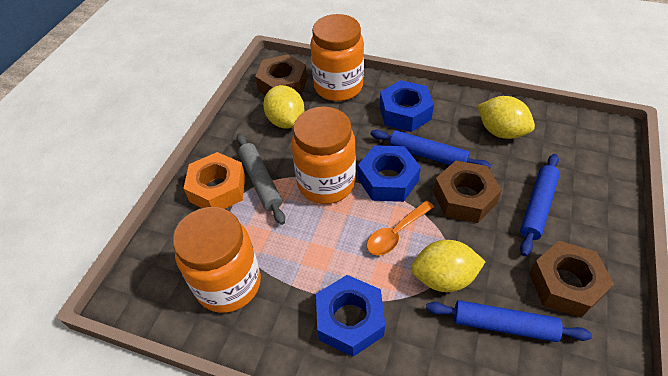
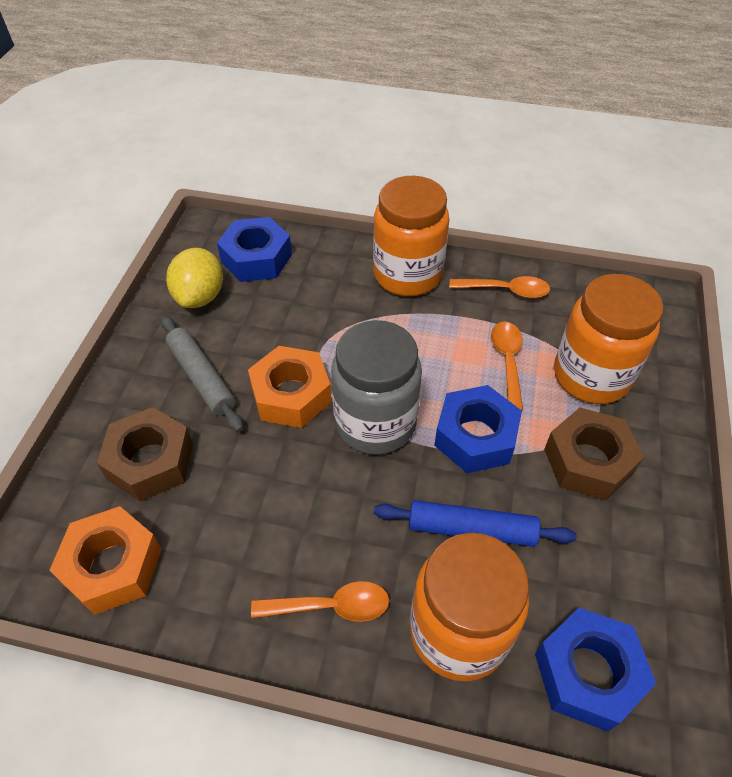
blue rolling pin: 3 -> 1
brown nut: 3 -> 2
grey jar: 0 -> 1
orange nut: 1 -> 2
orange spoon: 1 -> 3
yellow lemon: 3 -> 1

